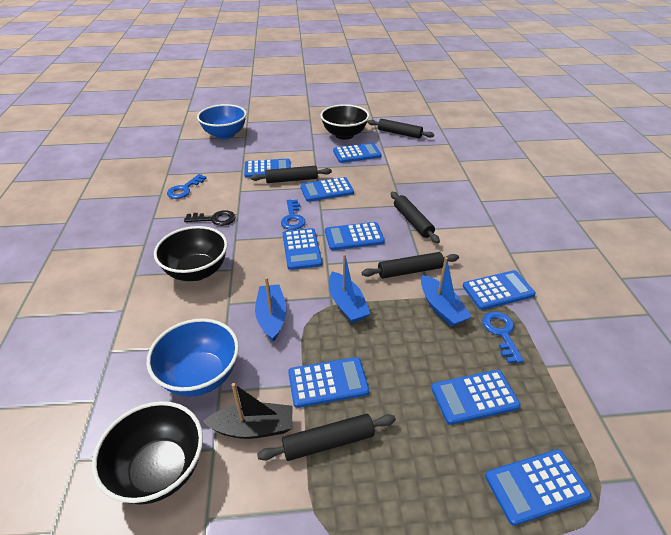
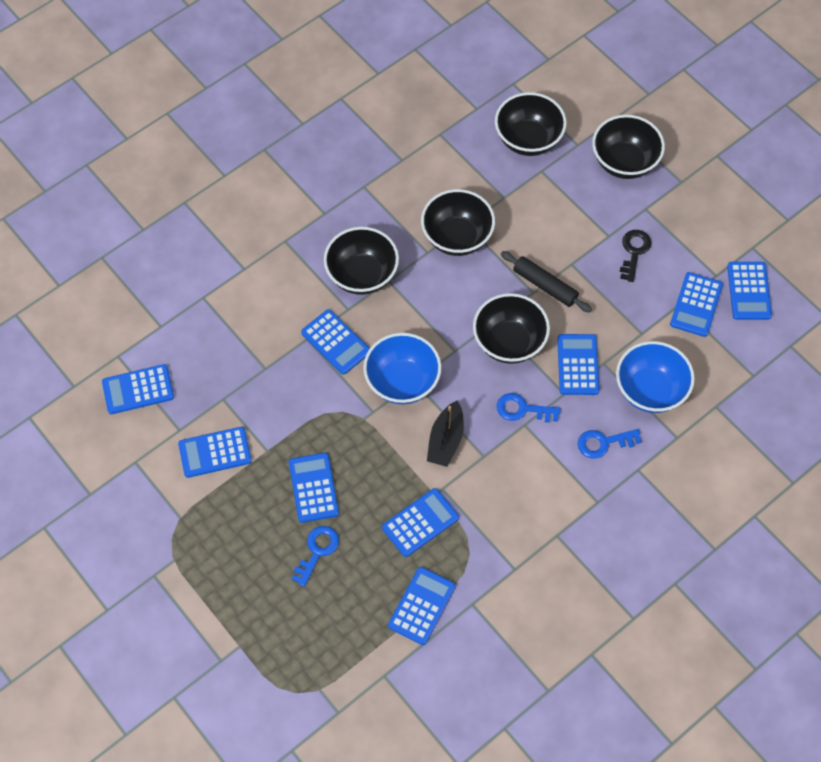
black bowl: 3 -> 5
black rolling pin: 5 -> 1
blue boat: 3 -> 0

